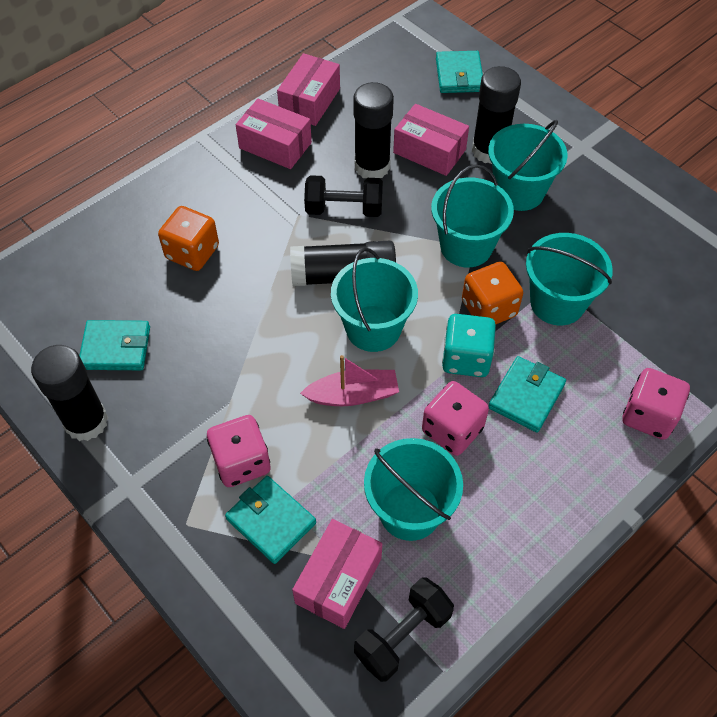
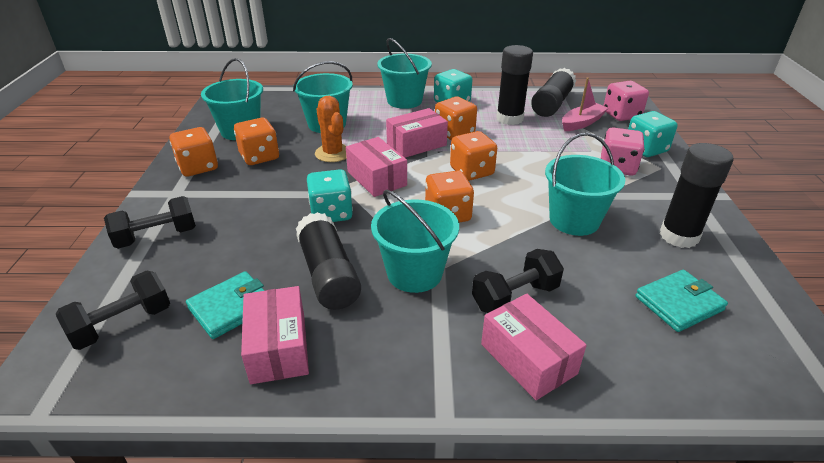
black dumbbell: 2 -> 3
orange cactus: 0 -> 1
orange dice: 2 -> 5
pink dice: 3 -> 2
turquoise dice: 1 -> 3
turquoise wallet: 4 -> 2

